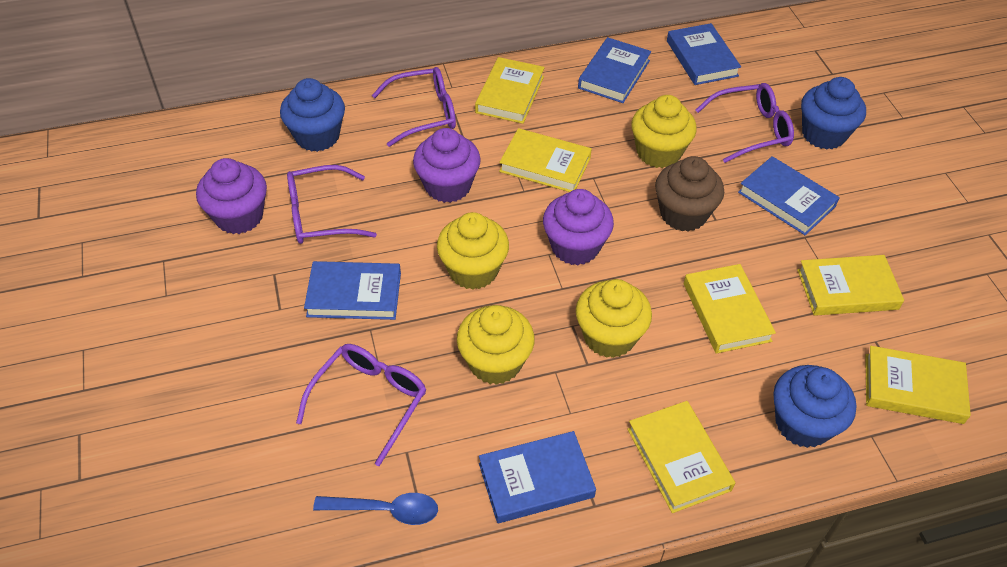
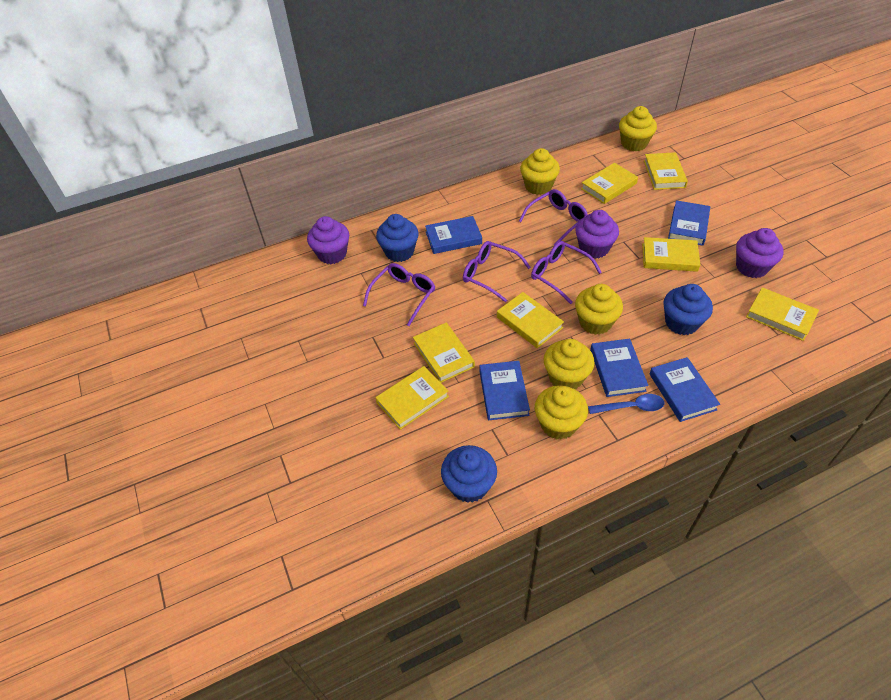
brown cupcake: 1 -> 0
yellow book: 6 -> 7
yellow cupcake: 4 -> 5

